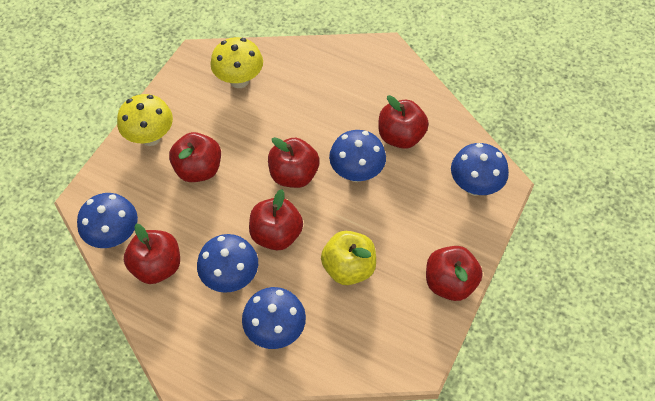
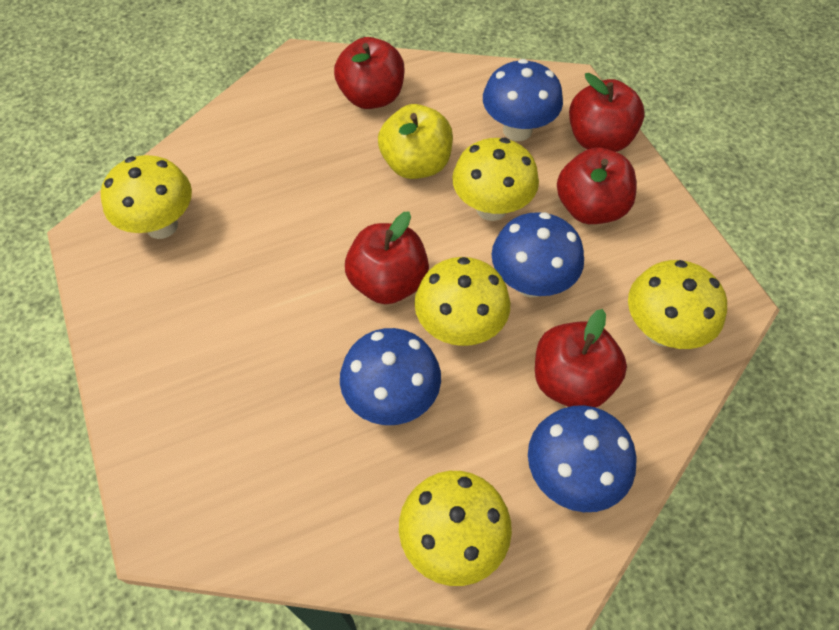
blue mushroom: 5 -> 4
red apple: 6 -> 5
yellow mushroom: 2 -> 5

